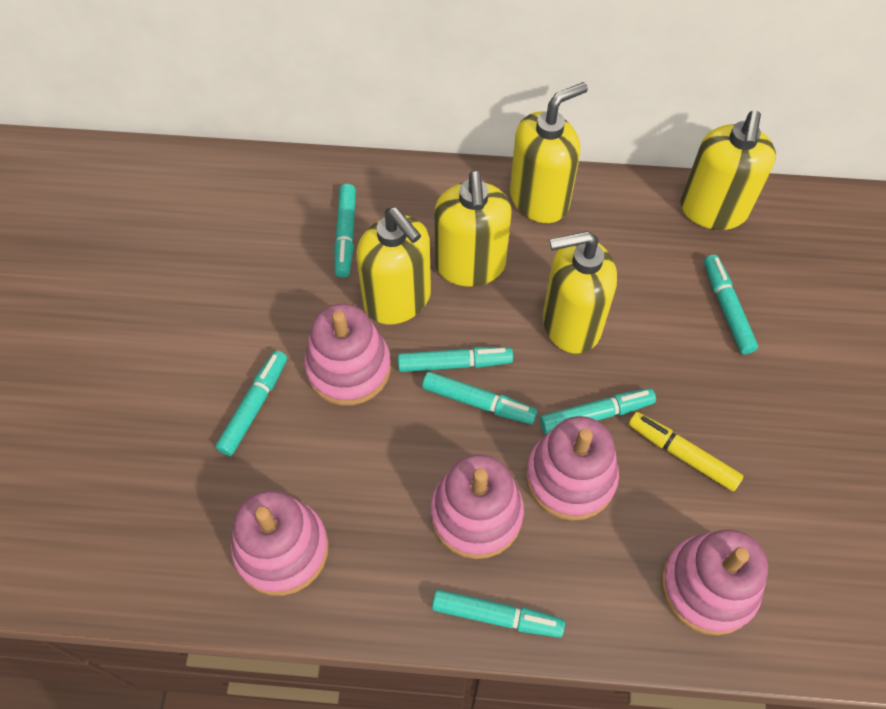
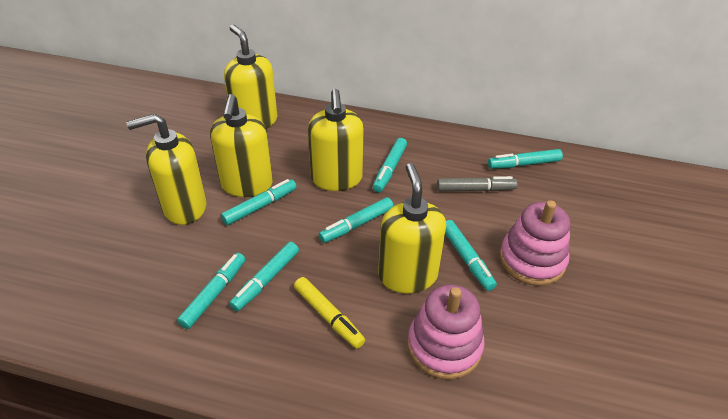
grey marker: 0 -> 1
pink stacking toy: 5 -> 2

